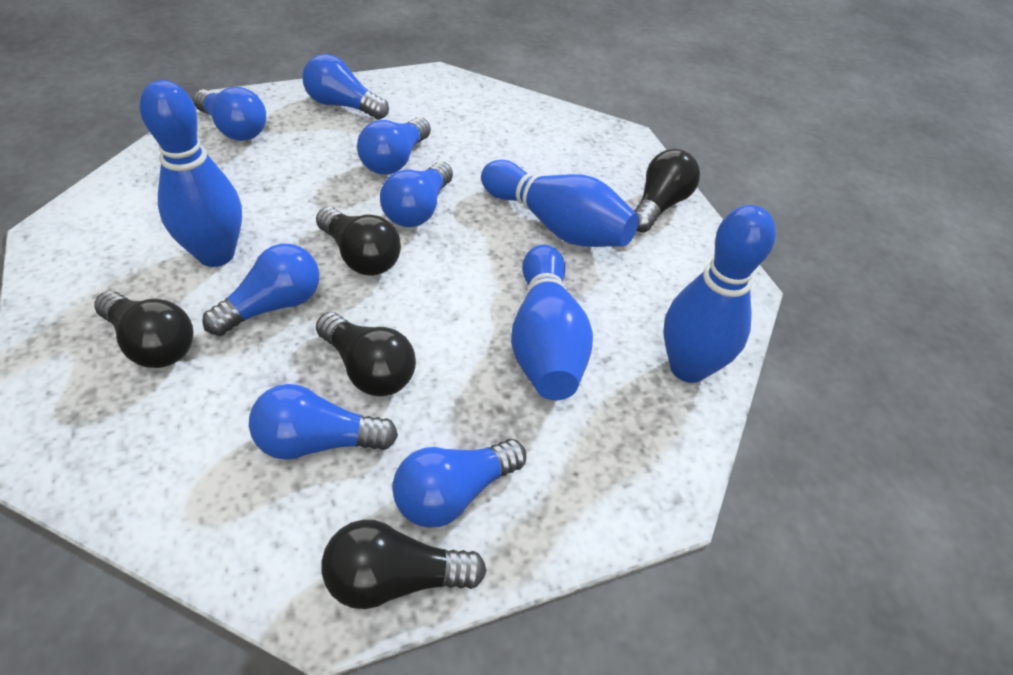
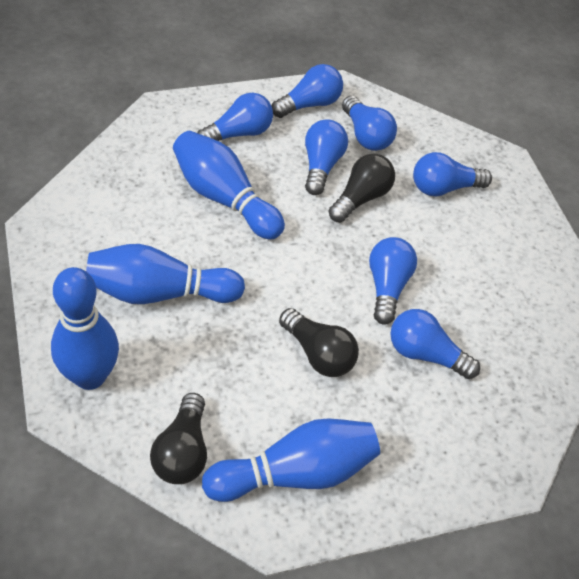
black light bulb: 5 -> 3

